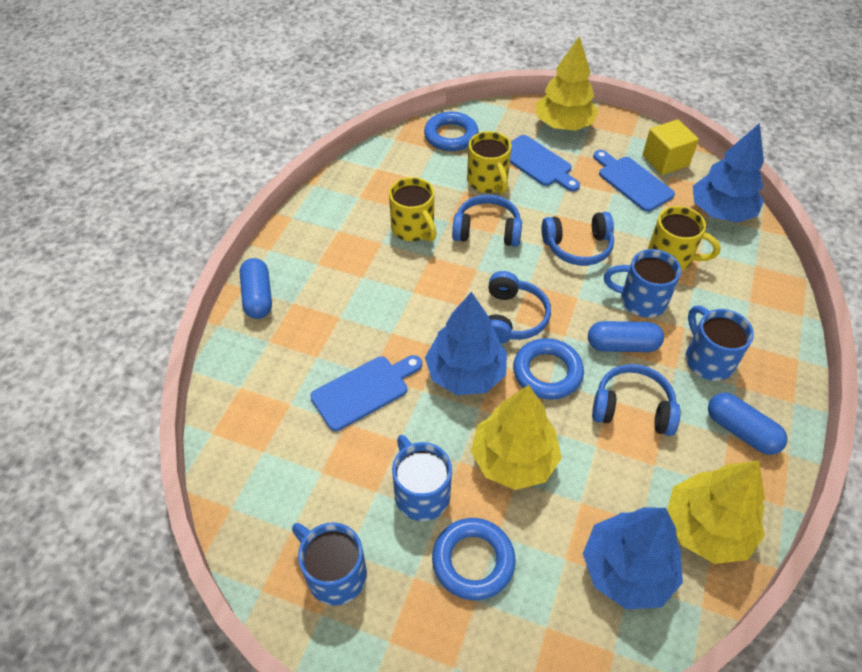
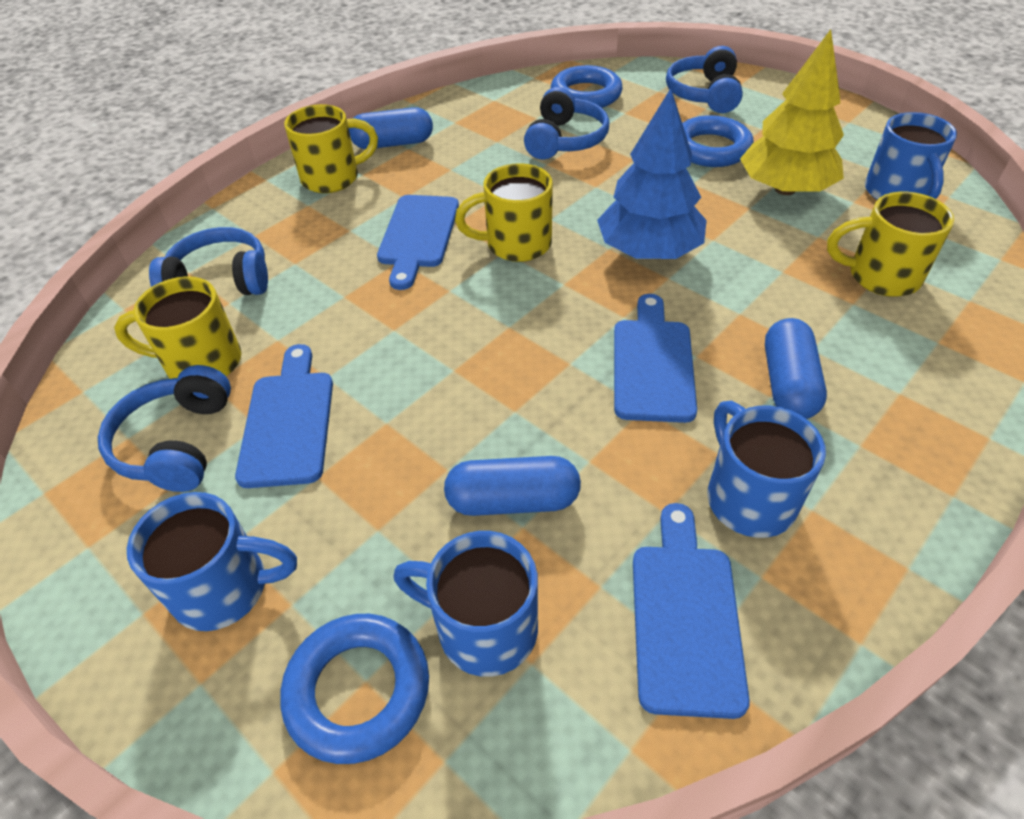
blue cutting board: 3 -> 4
blue tree: 3 -> 1
yellow cube: 1 -> 0
yellow mug: 3 -> 4
yellow tree: 3 -> 1

